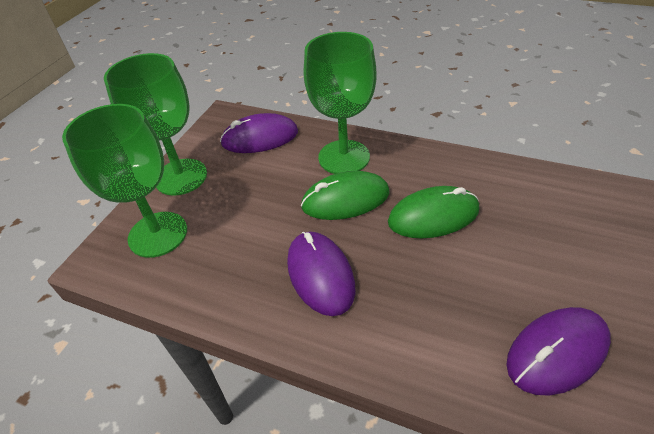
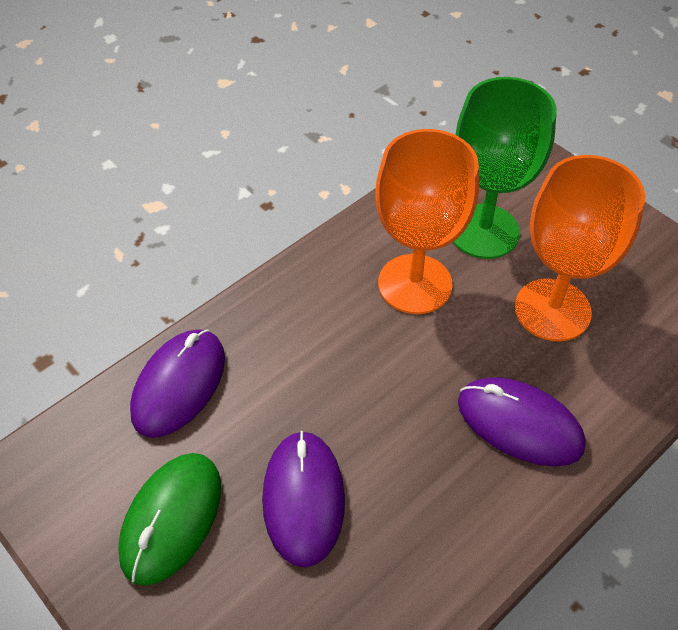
green goblet: 3 -> 1
green mouse: 2 -> 1
orange goblet: 0 -> 2

